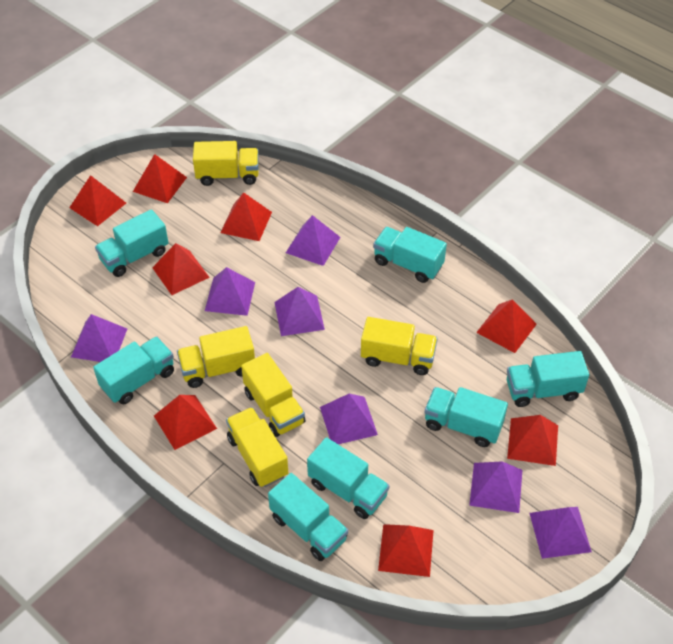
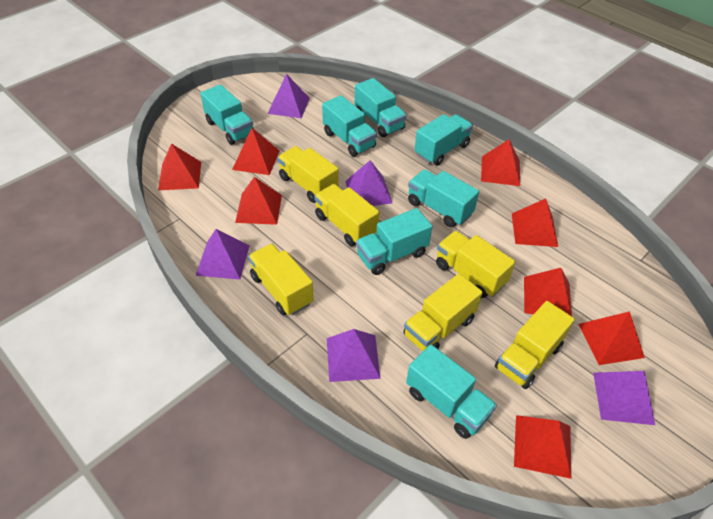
purple pyramid: 7 -> 5
yellow truck: 5 -> 6

